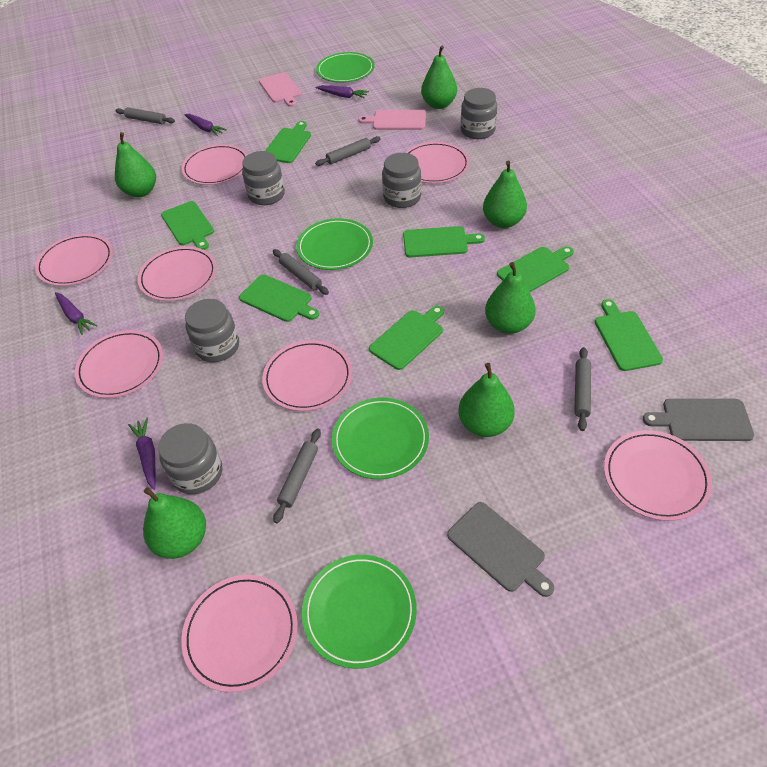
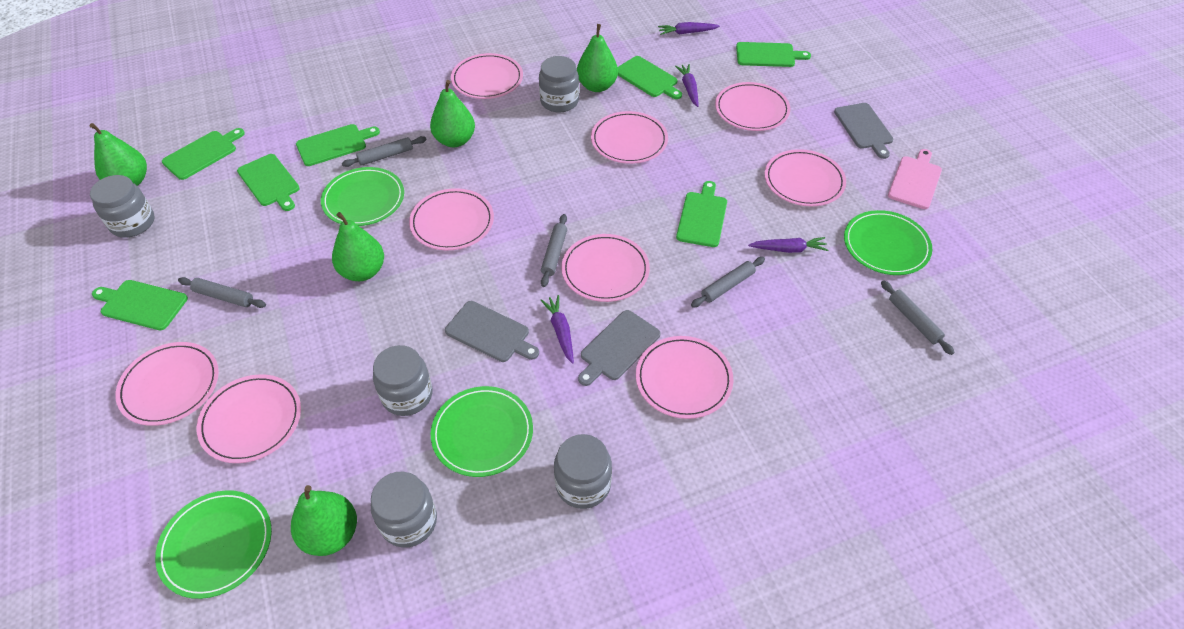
green pear: 6 -> 5
grey cutting board: 2 -> 3
pink cutting board: 2 -> 1
pink plate: 8 -> 9

